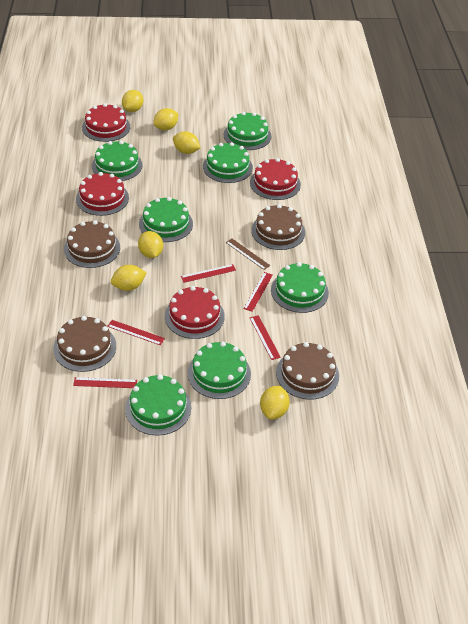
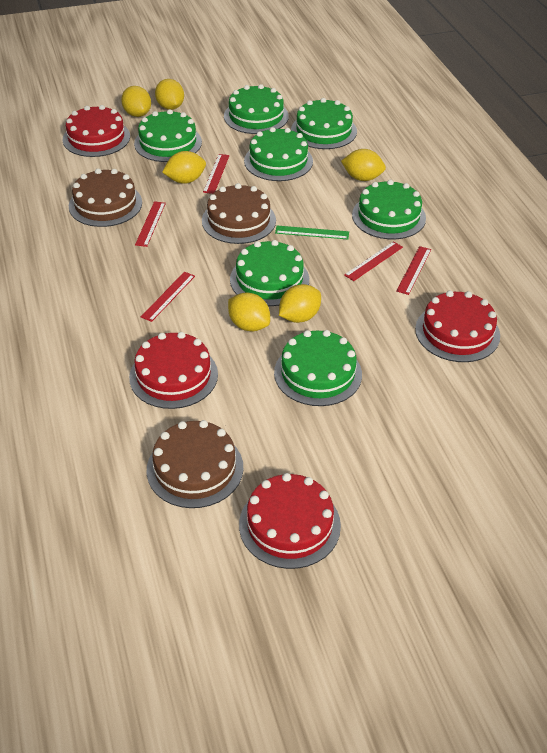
brown cake: 4 -> 3
brown ruler: 1 -> 0
green ruler: 0 -> 1

